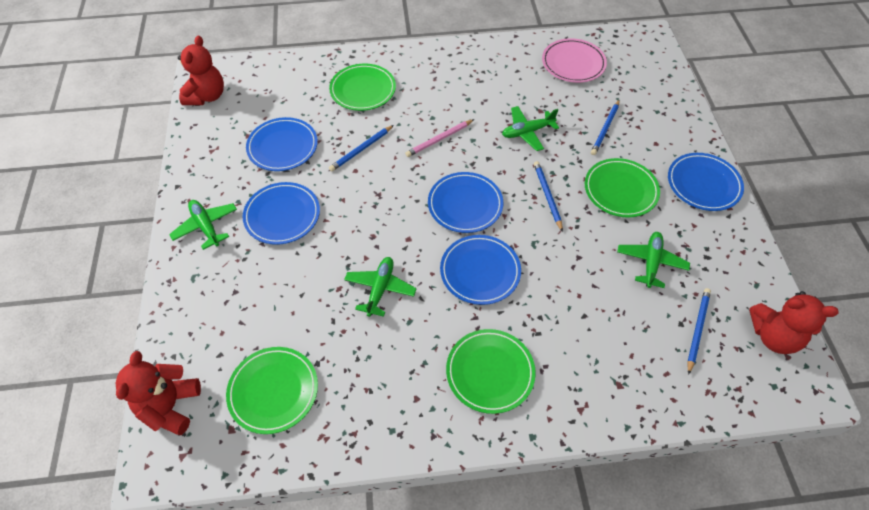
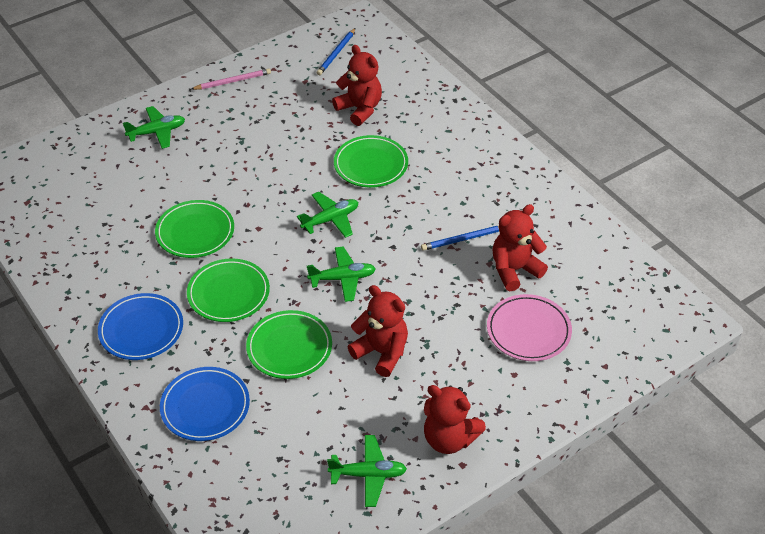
blue pencil: 4 -> 2
blue plate: 5 -> 2
red teddy bear: 3 -> 4

